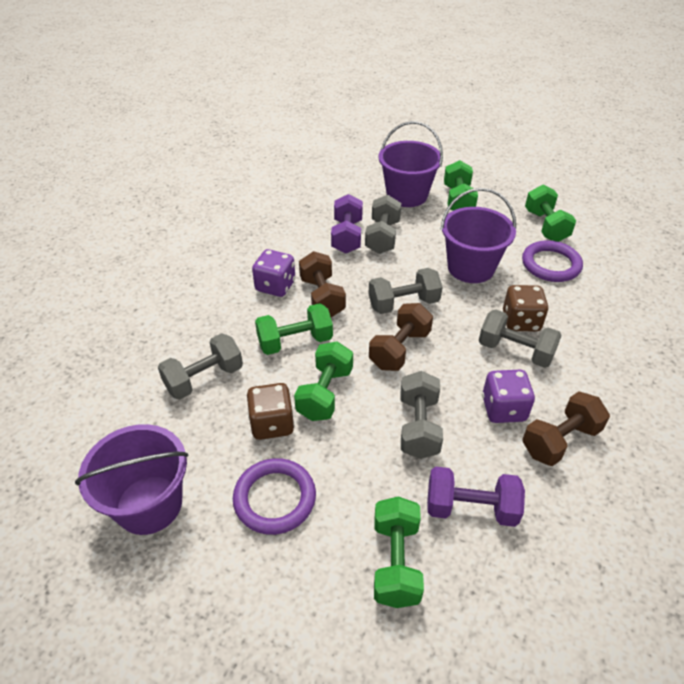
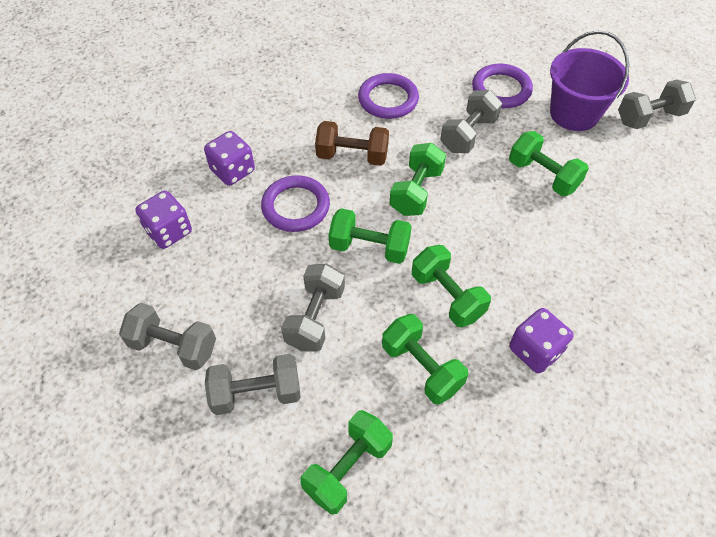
brown dice: 2 -> 0
brown dumbbell: 3 -> 1
green dumbbell: 5 -> 6
purple bucket: 3 -> 1
purple dice: 2 -> 3
purple dumbbell: 2 -> 0
purple ring: 2 -> 3

